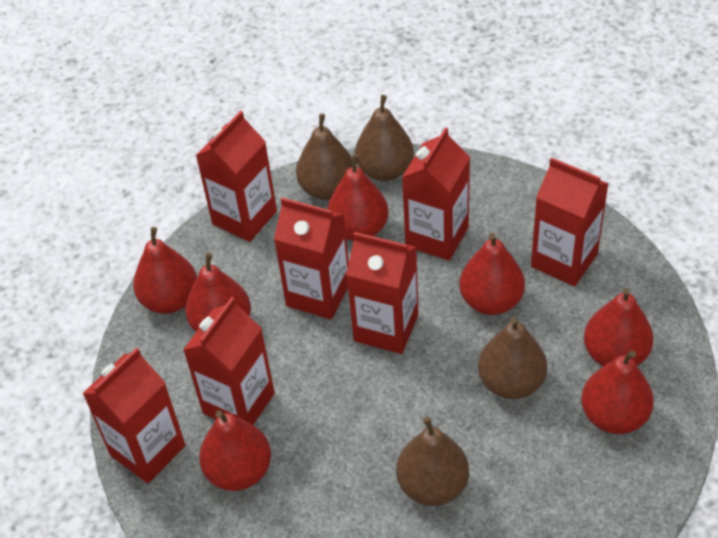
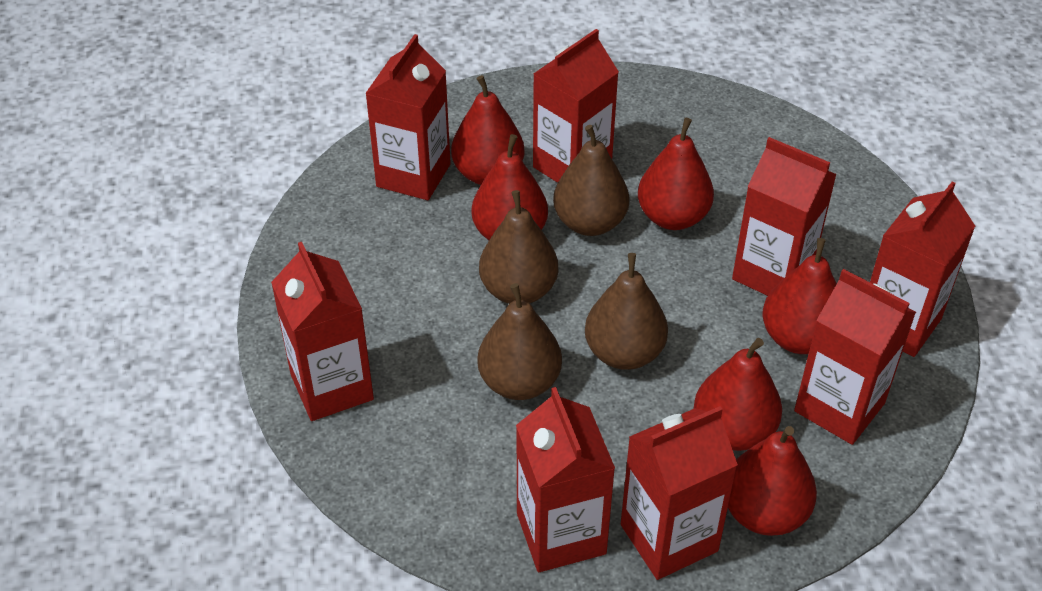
red carton: 7 -> 8
red pear: 7 -> 6

